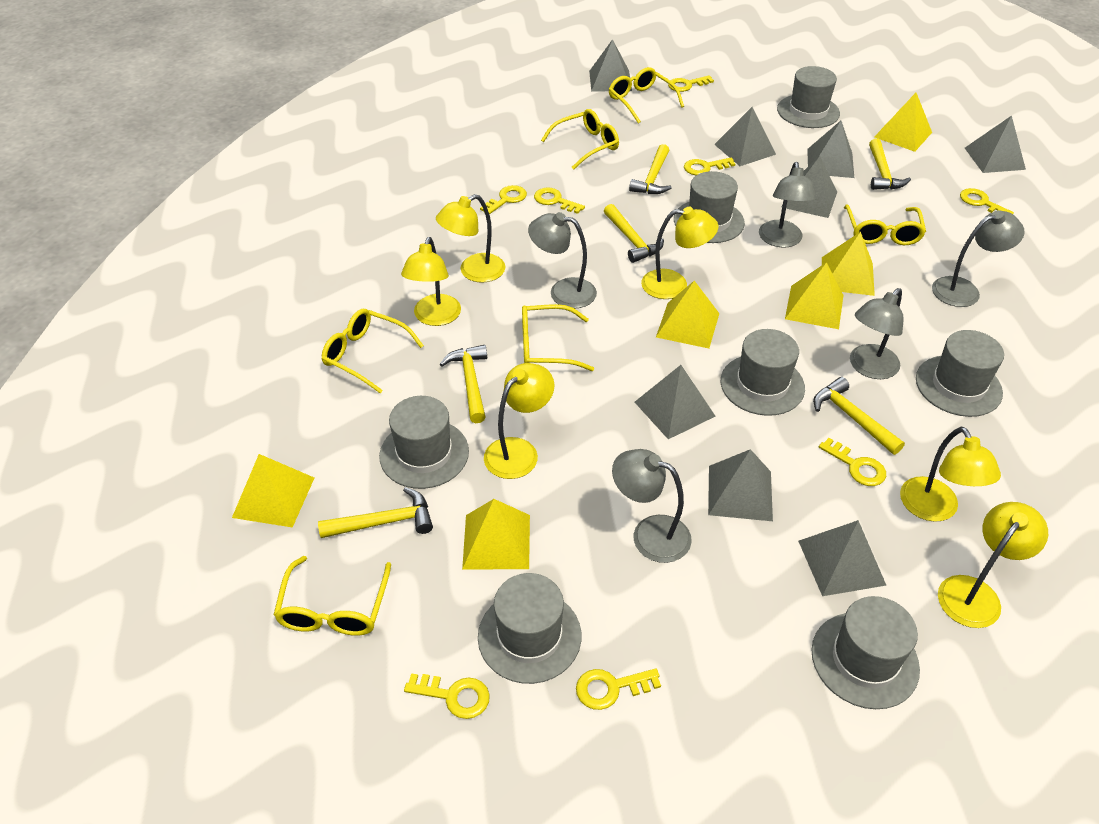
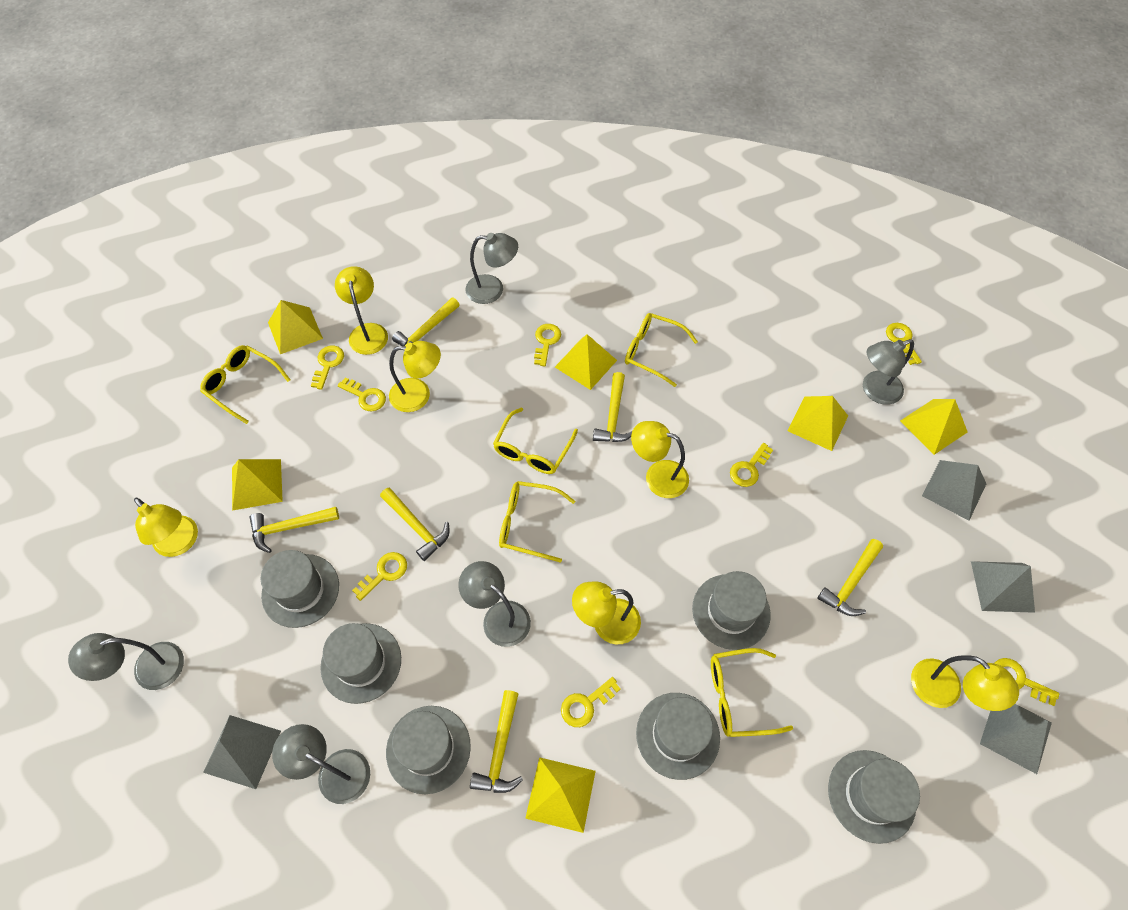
grey hat: 7 -> 6
grey pyramid: 8 -> 4
yellow glasses: 6 -> 5

